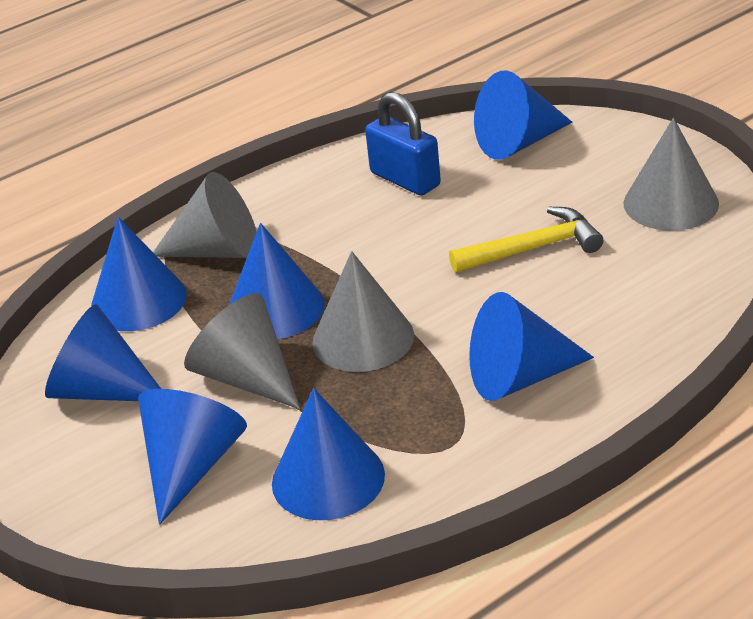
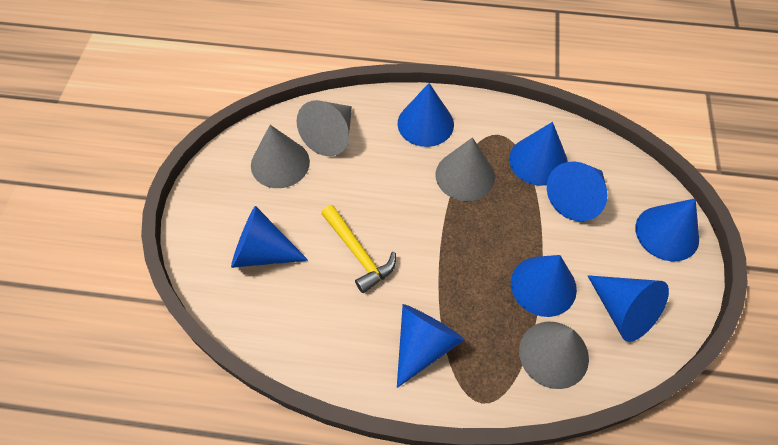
blue cone: 7 -> 8
blue padlock: 1 -> 0

